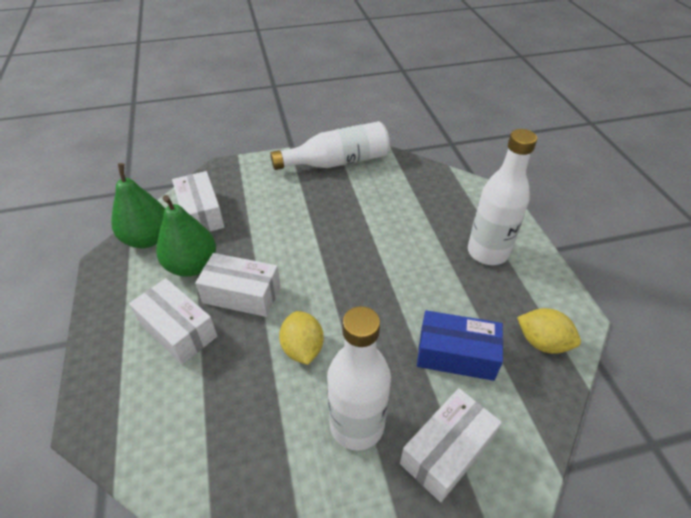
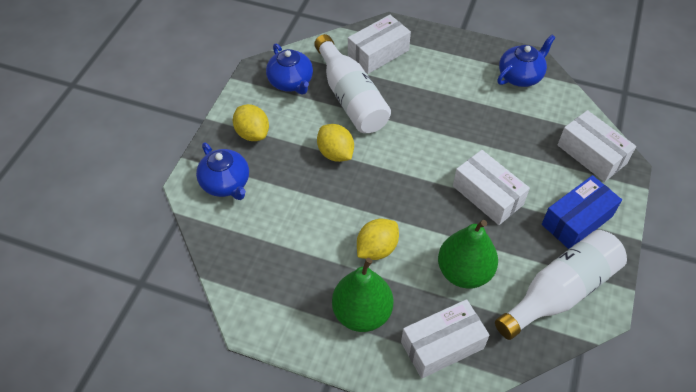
blue teapot: 0 -> 3
white bottle: 3 -> 2
yellow lemon: 2 -> 3

